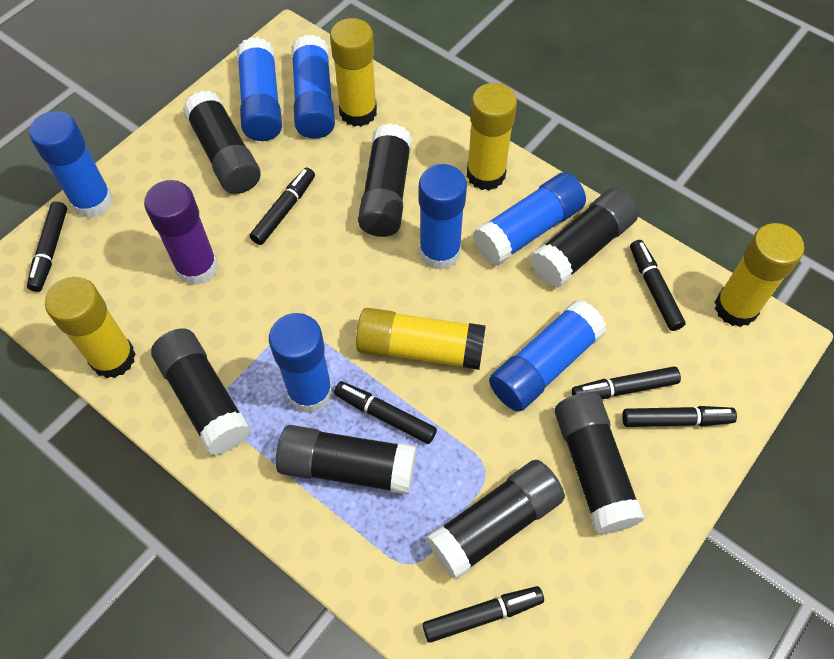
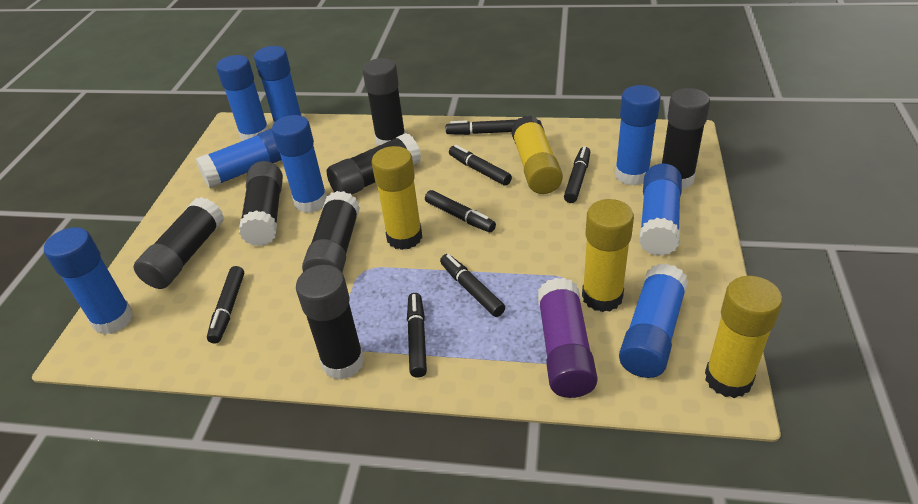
blue glue stick: 7 -> 8
yellow glue stick: 5 -> 4

